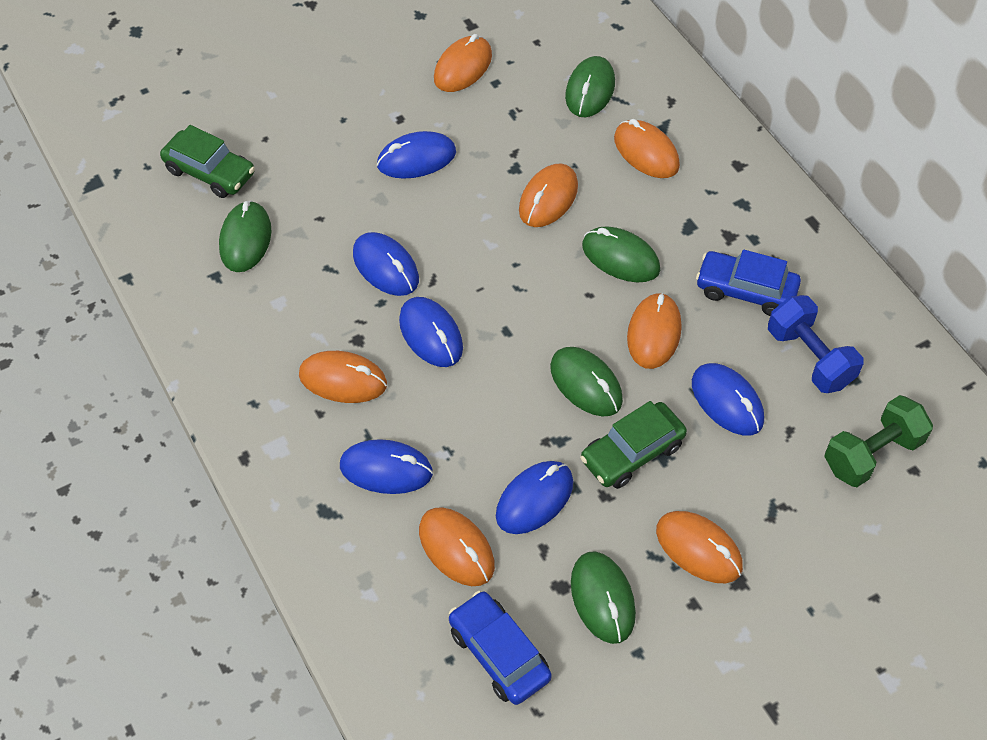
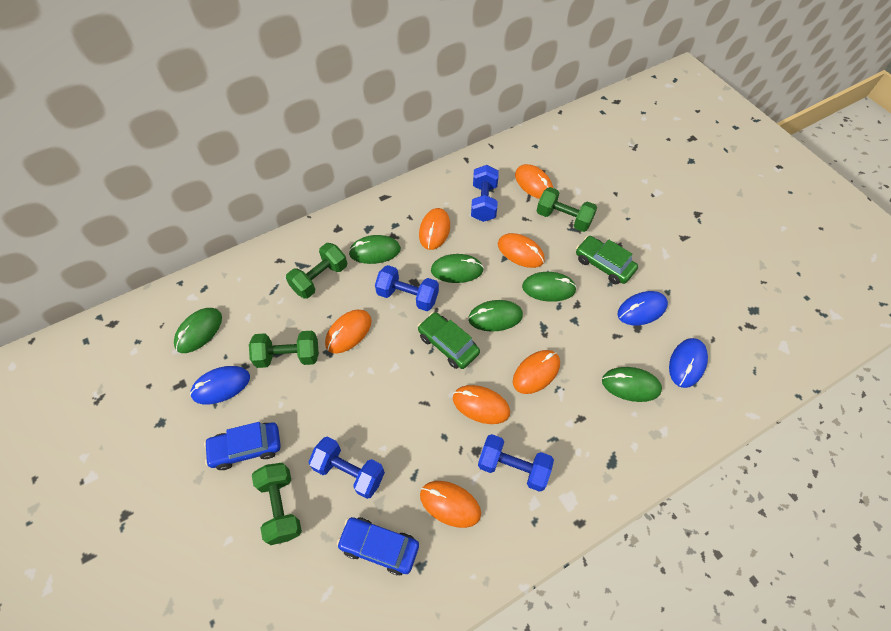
blue dumbbell: 1 -> 4
blue mouse: 6 -> 3
green dumbbell: 1 -> 4
green mouse: 5 -> 6

